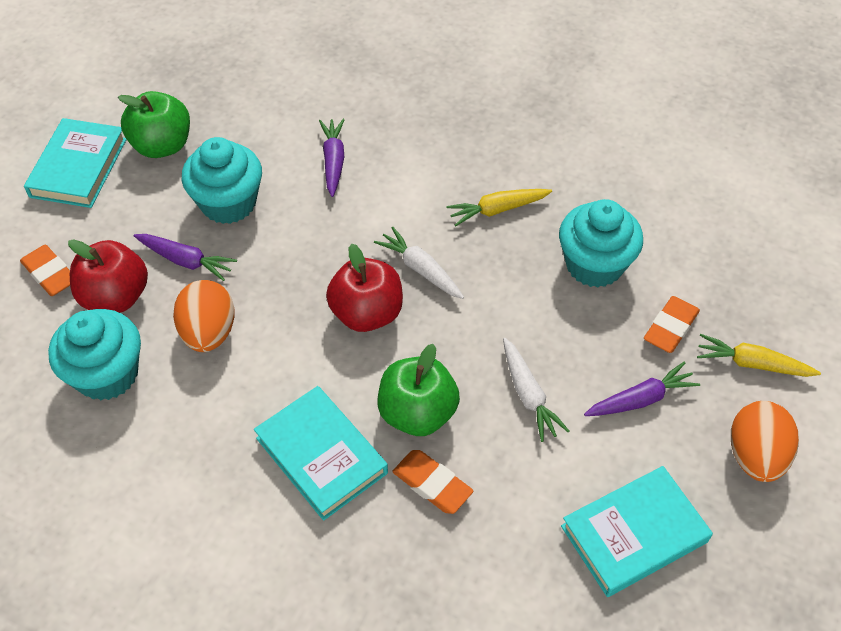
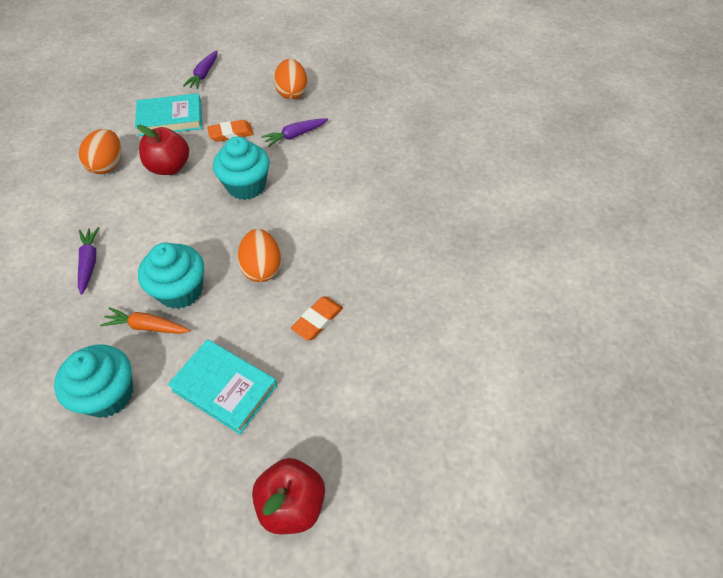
green apple: 2 -> 0
orange carrot: 0 -> 1
orange egg: 2 -> 3
orange eraser: 3 -> 2
turquoise book: 3 -> 2
white carrot: 2 -> 0
yellow carrot: 2 -> 0

